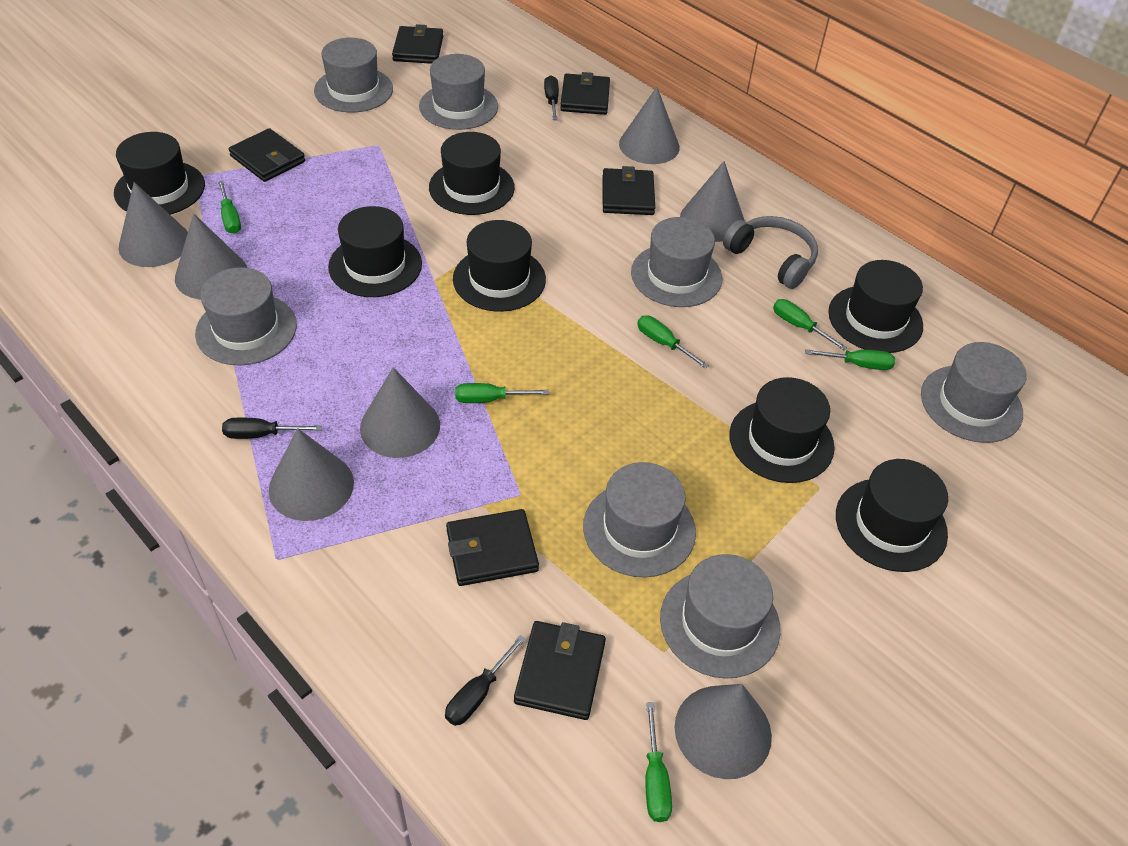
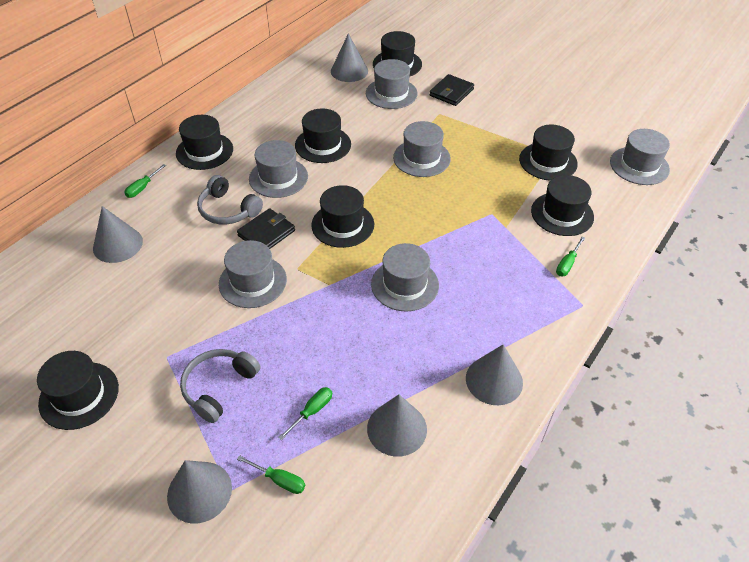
black screwdriver: 3 -> 0
black wallet: 6 -> 2
green screwdriver: 6 -> 4
grey cone: 7 -> 5
grey hat: 7 -> 6
grey headphones: 1 -> 2

